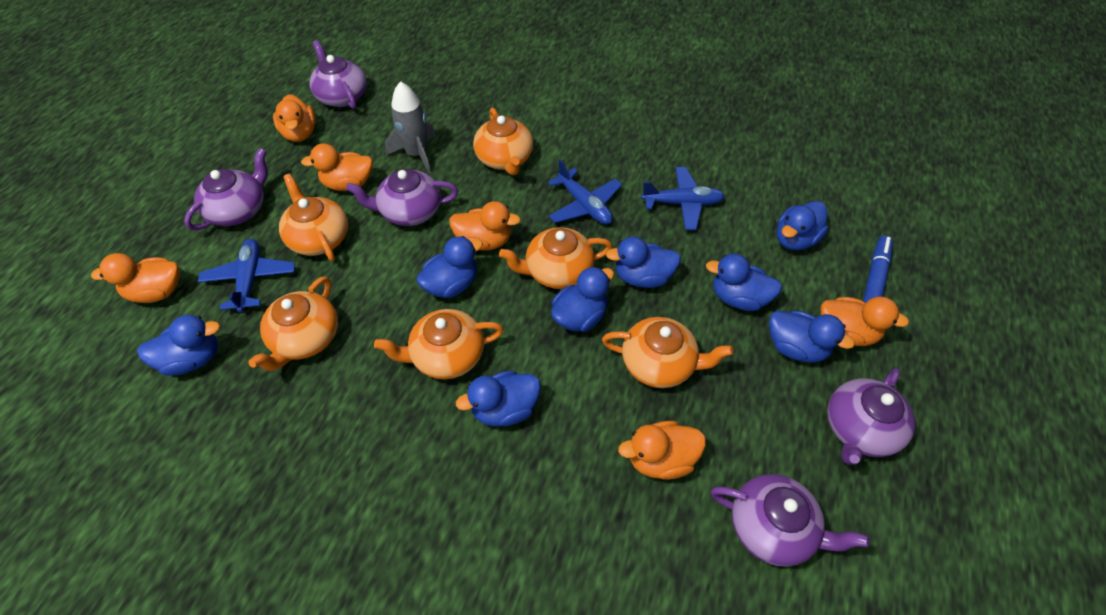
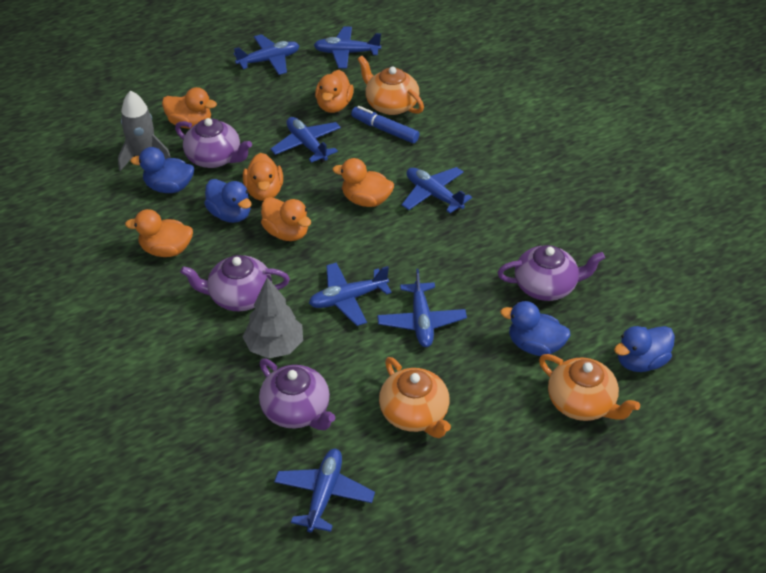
blue duck: 8 -> 4
blue plane: 3 -> 7
grey tree: 0 -> 1
orange teapot: 6 -> 3
purple teapot: 5 -> 4

